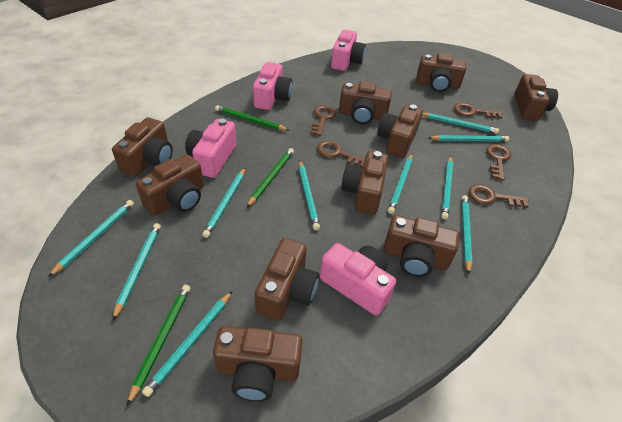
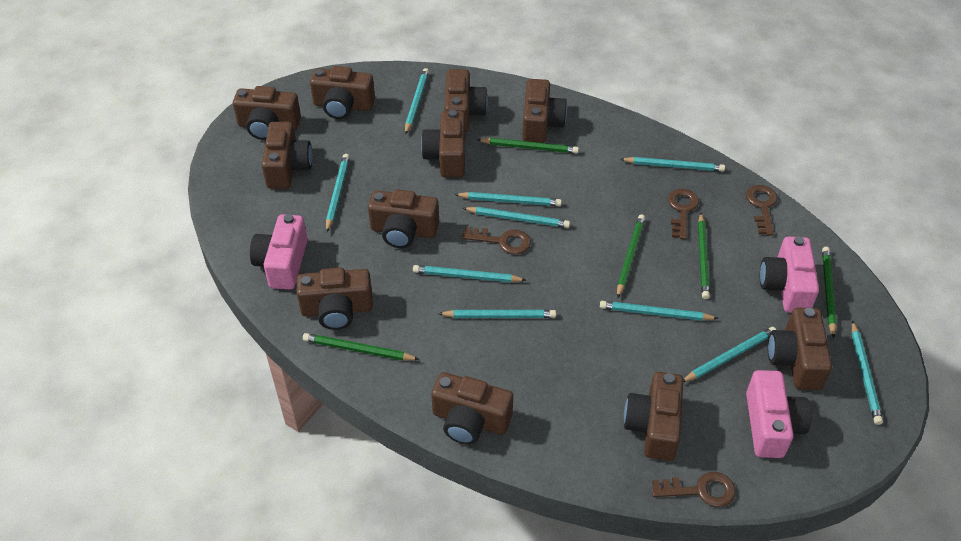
brown camera: 10 -> 11
brown key: 5 -> 4
green pencil: 3 -> 5
pink camera: 4 -> 3

